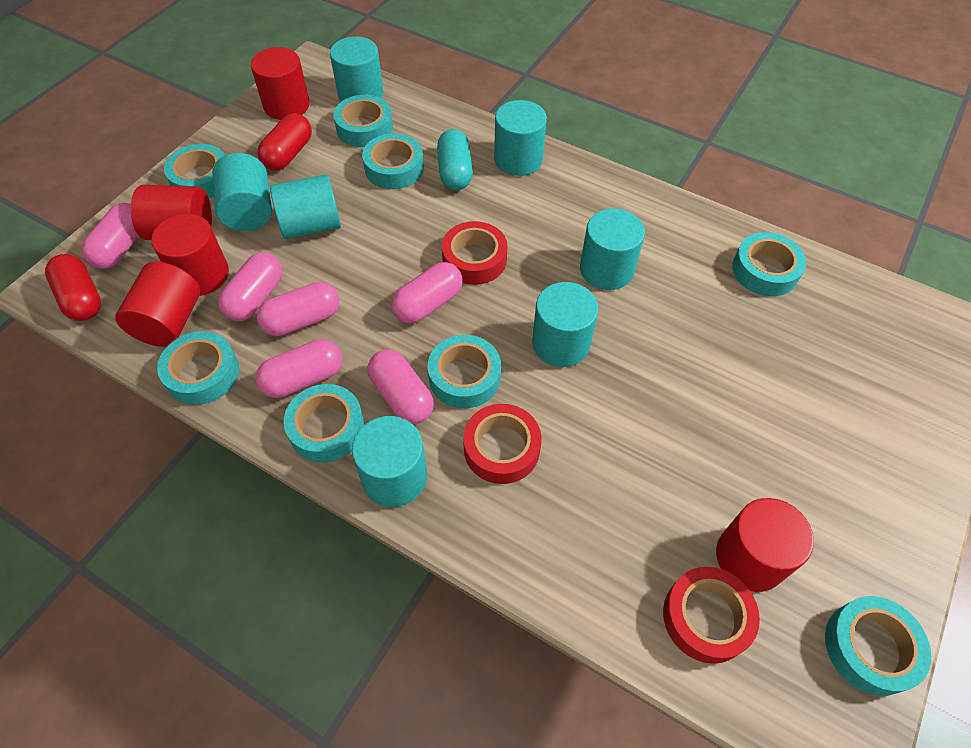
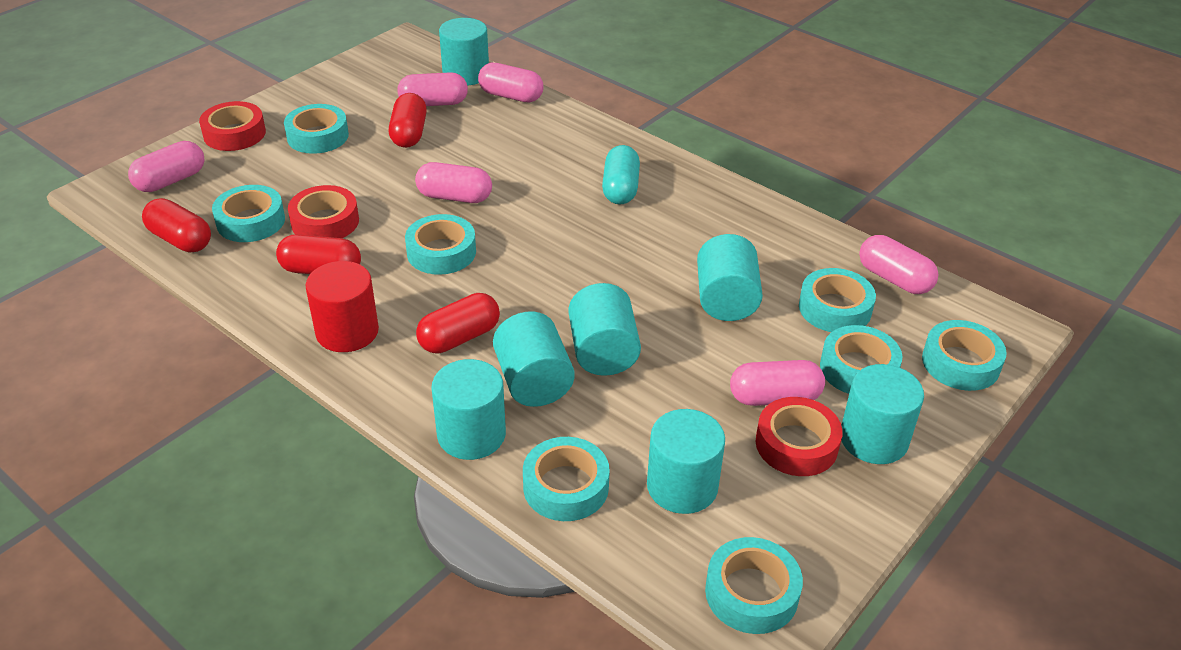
red capsule: 2 -> 4
red cylinder: 5 -> 1

